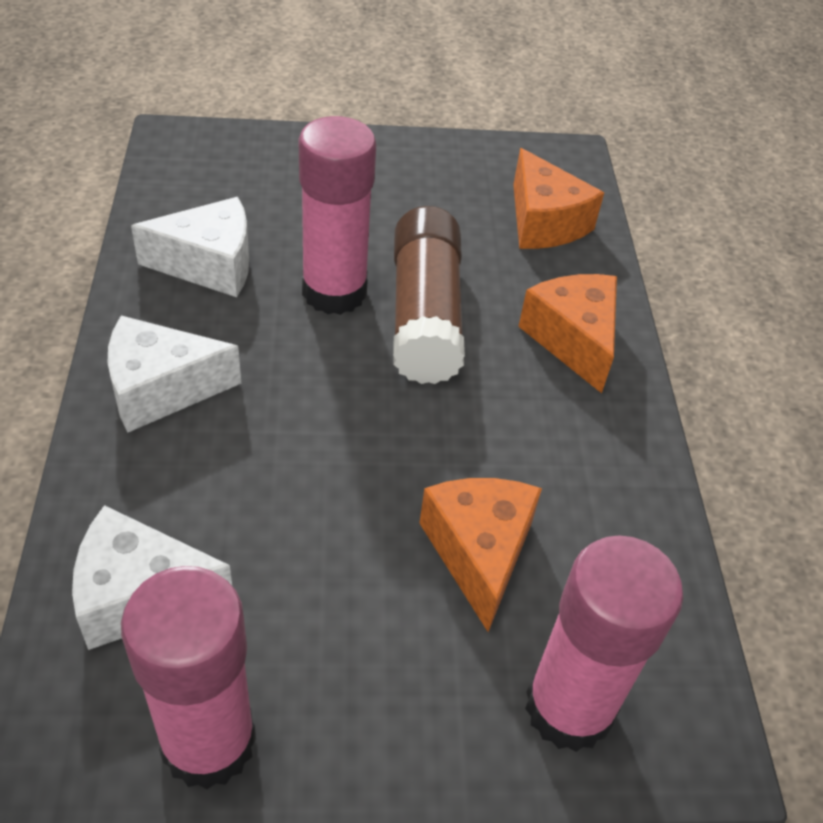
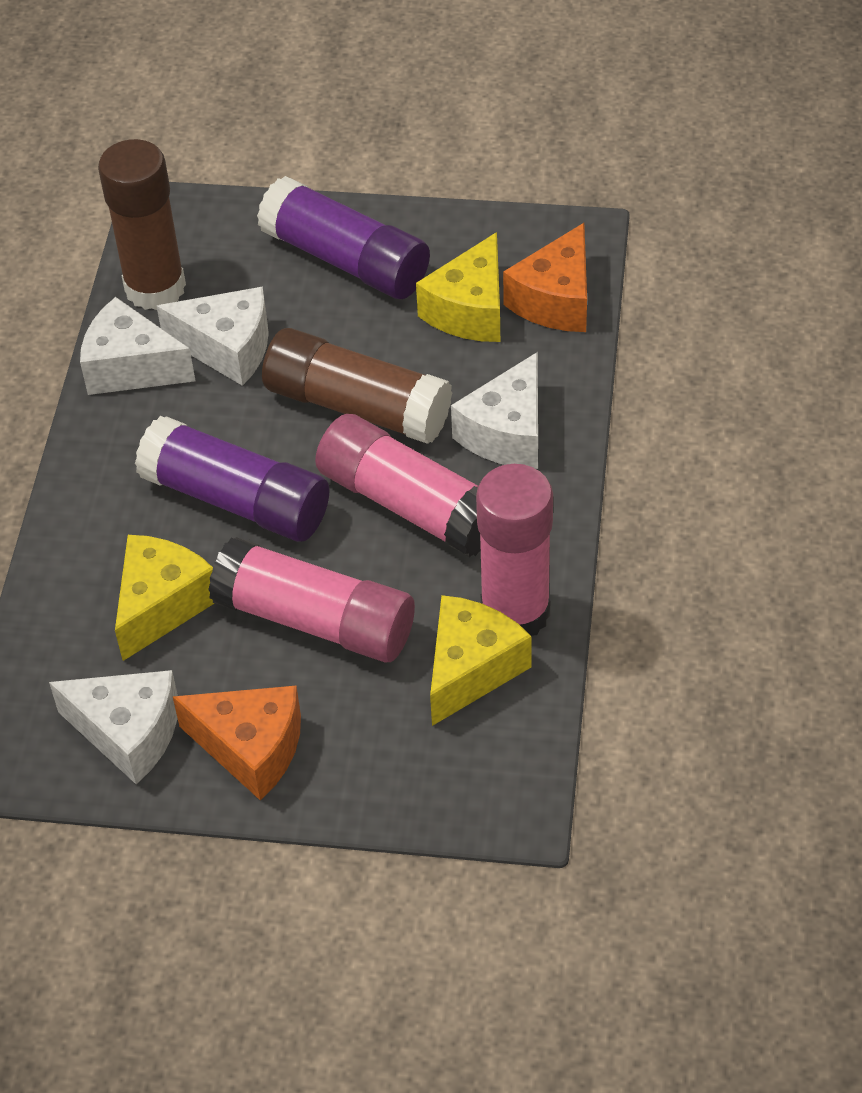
brown glue stick: 1 -> 2
orange cheese: 3 -> 2
purple glue stick: 0 -> 2
white cheese: 3 -> 4
yellow cheese: 0 -> 3

